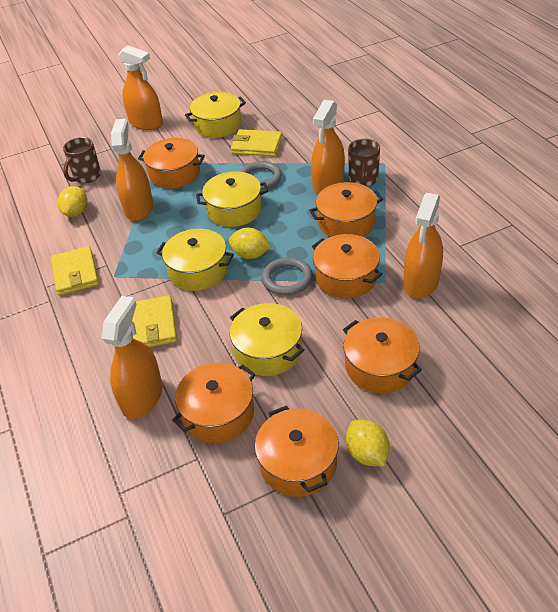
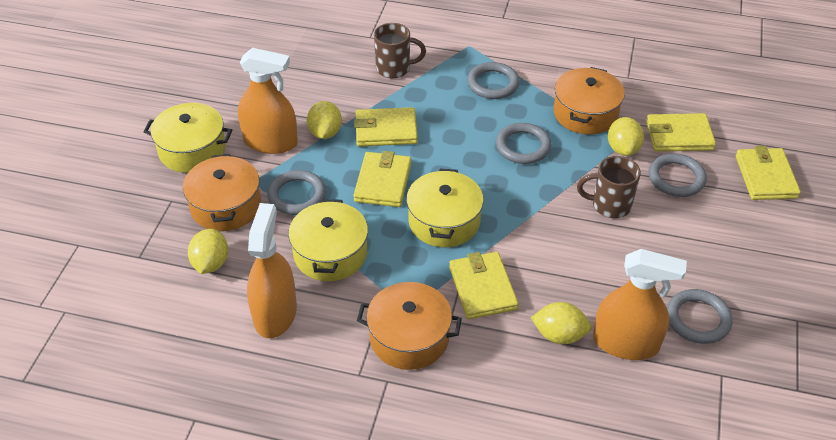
grey ring: 2 -> 5
orange pot: 6 -> 3
orange spray bottle: 5 -> 3
yellow lemon: 3 -> 4
yellow pot: 4 -> 3
yellow wallet: 3 -> 5

